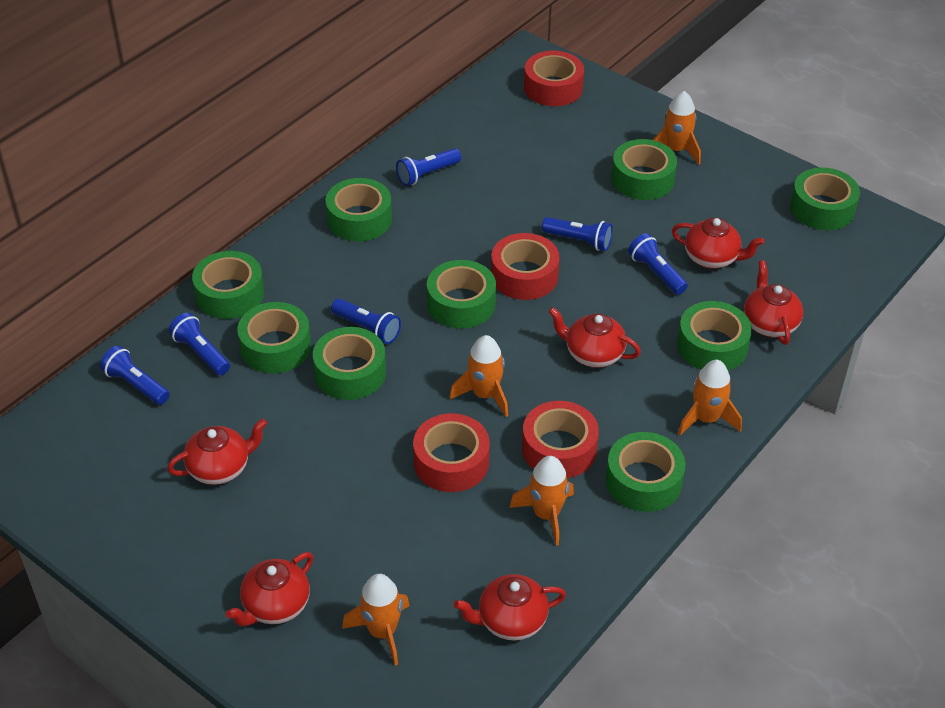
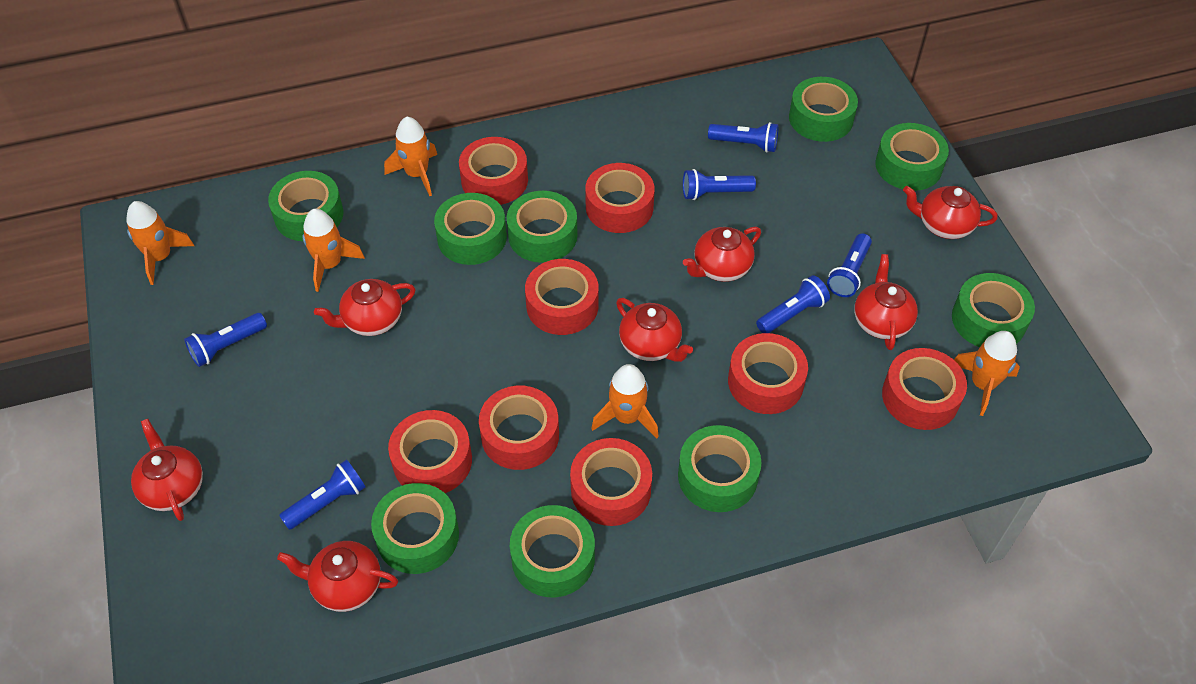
red tape: 4 -> 8
red teapot: 6 -> 7

